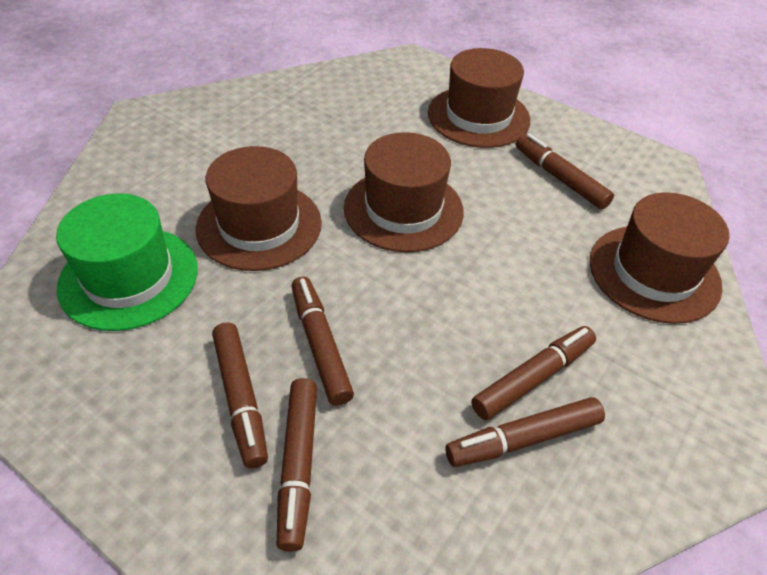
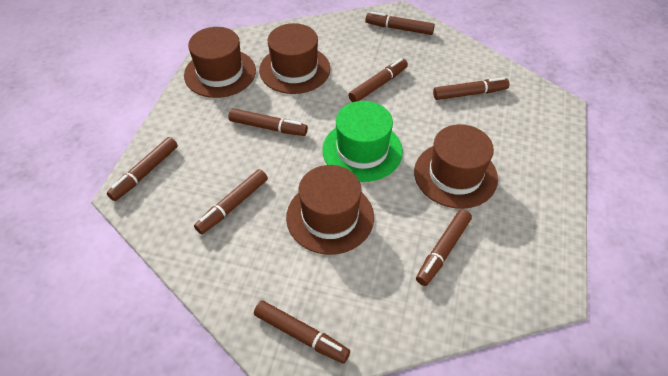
brown marker: 6 -> 8

